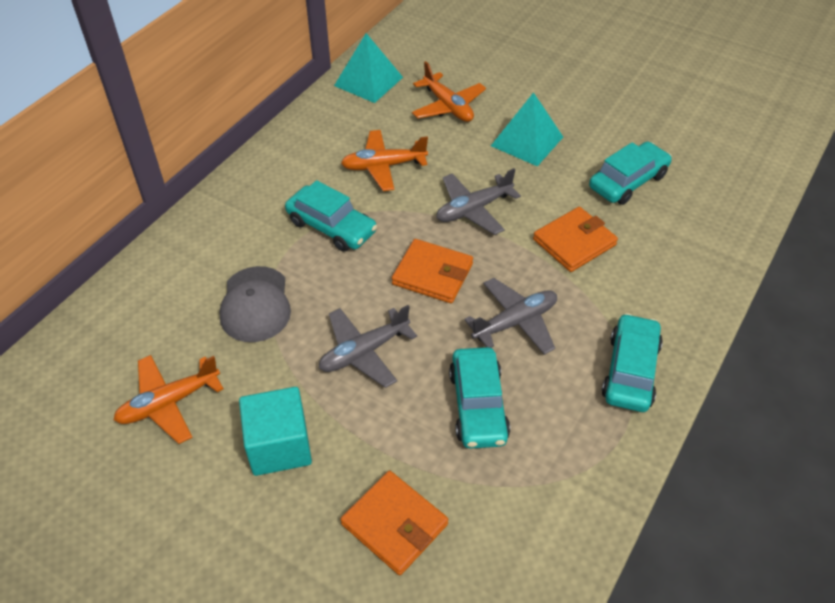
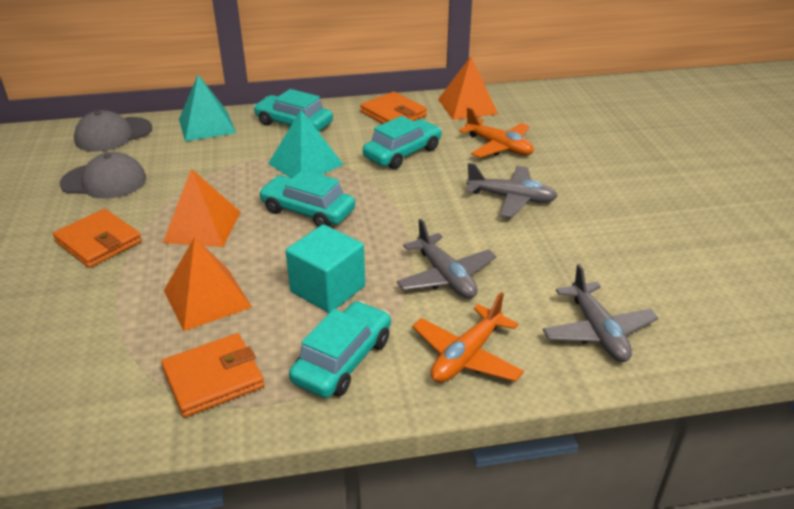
grey cap: 1 -> 2
orange plane: 3 -> 2
orange pyramid: 0 -> 3

